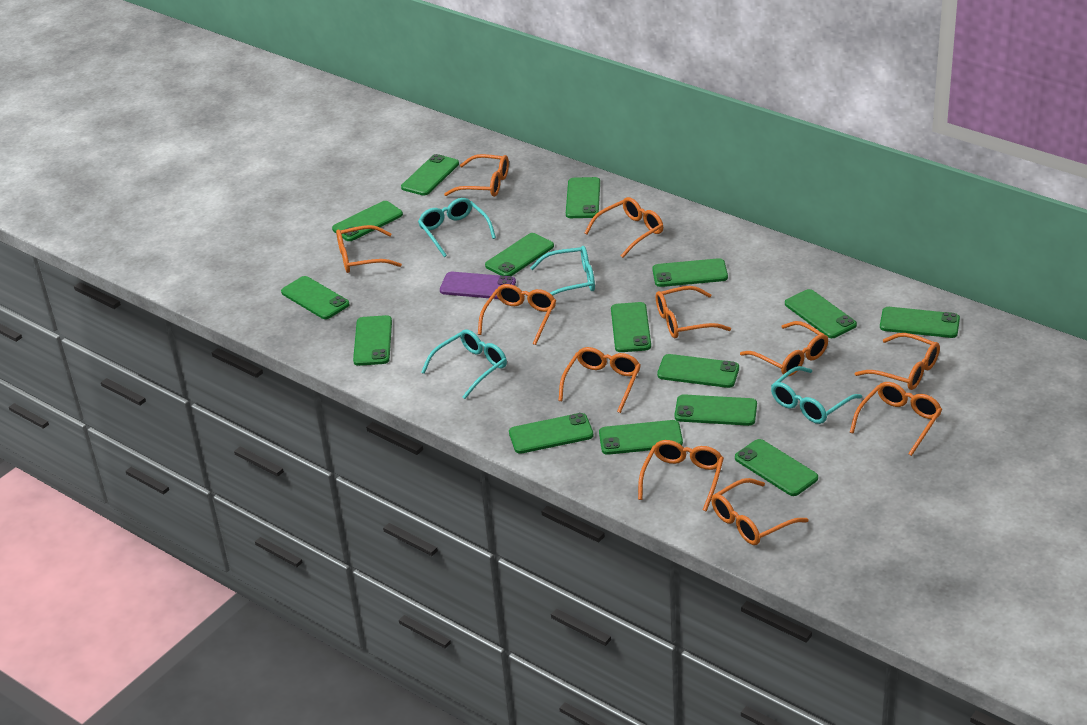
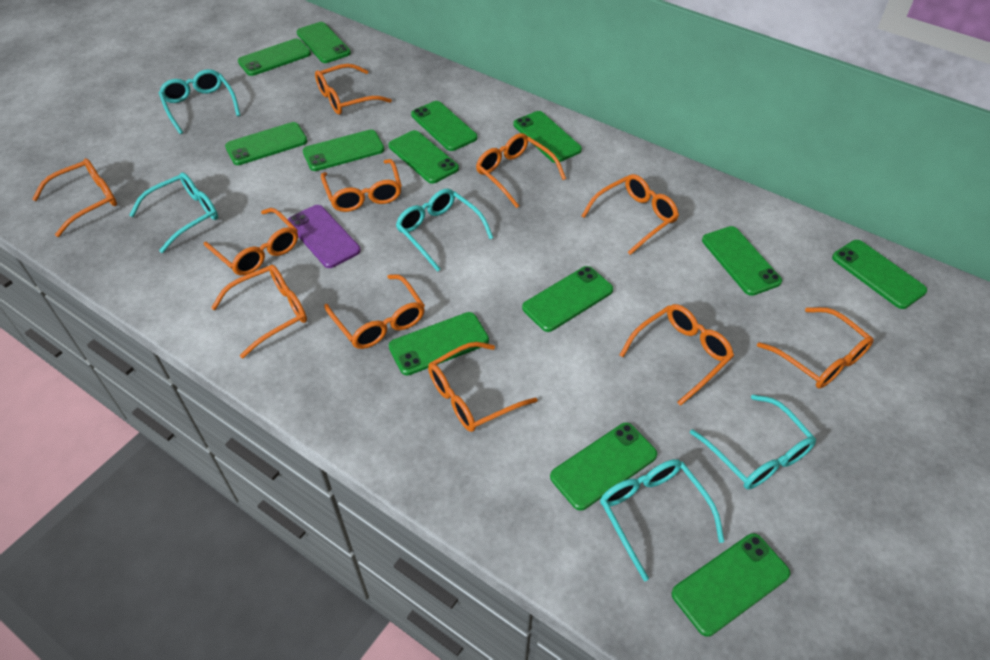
green phone: 15 -> 13
turquoise glasses: 4 -> 5

